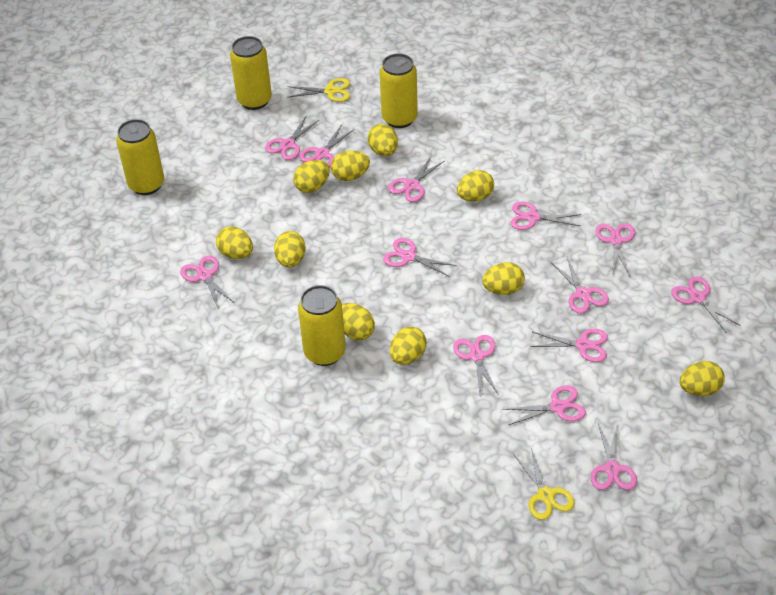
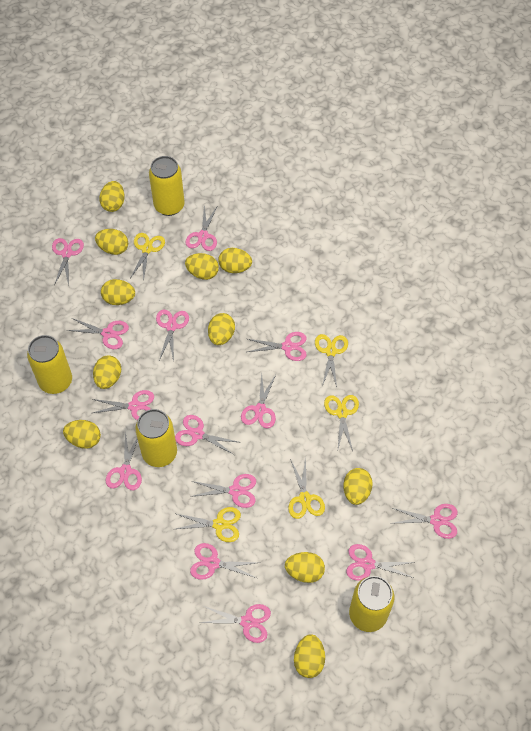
pink scissors: 13 -> 14
yellow egg: 10 -> 11
yellow scissors: 2 -> 5

